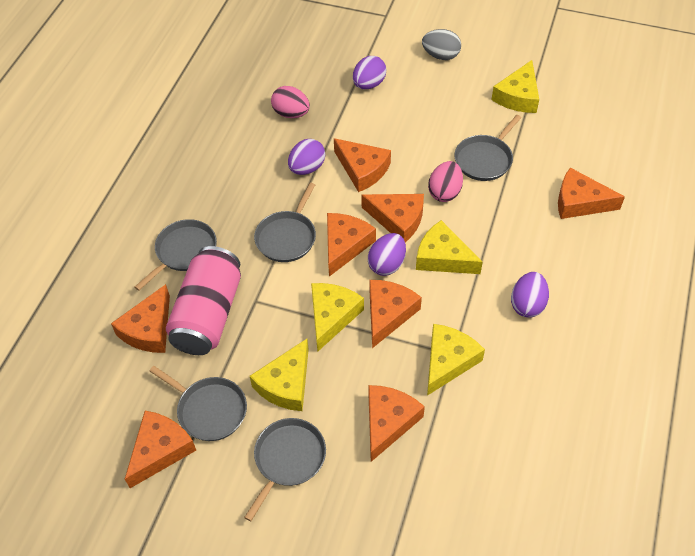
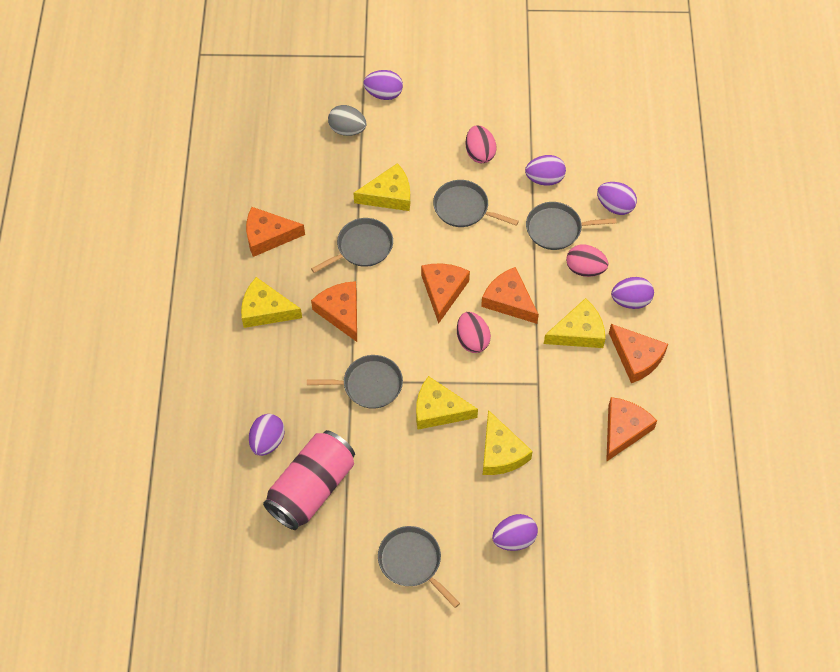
orange cheese: 8 -> 6
pink egg: 2 -> 3
purple egg: 4 -> 6

